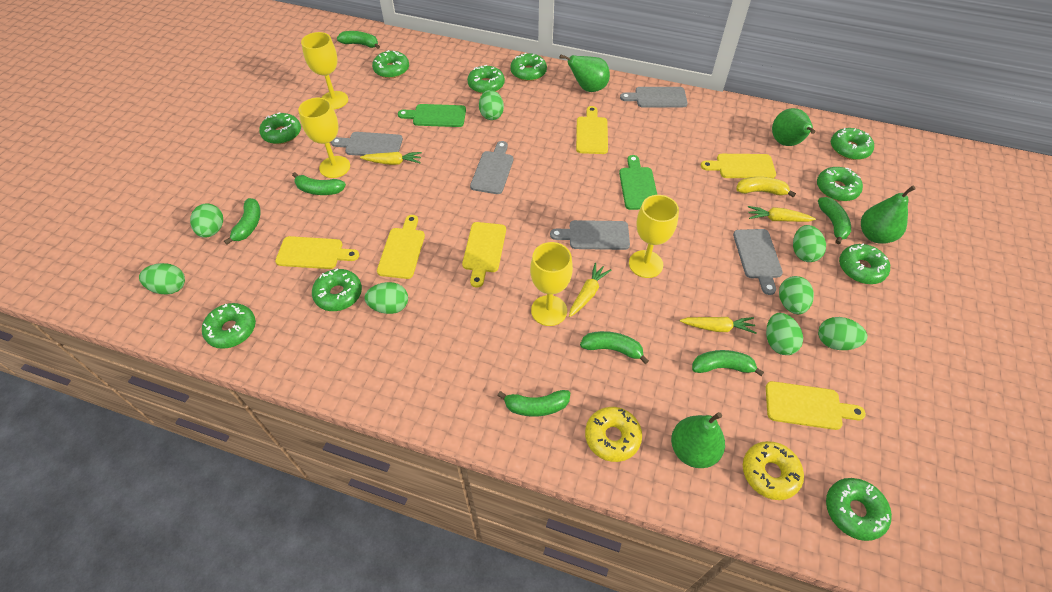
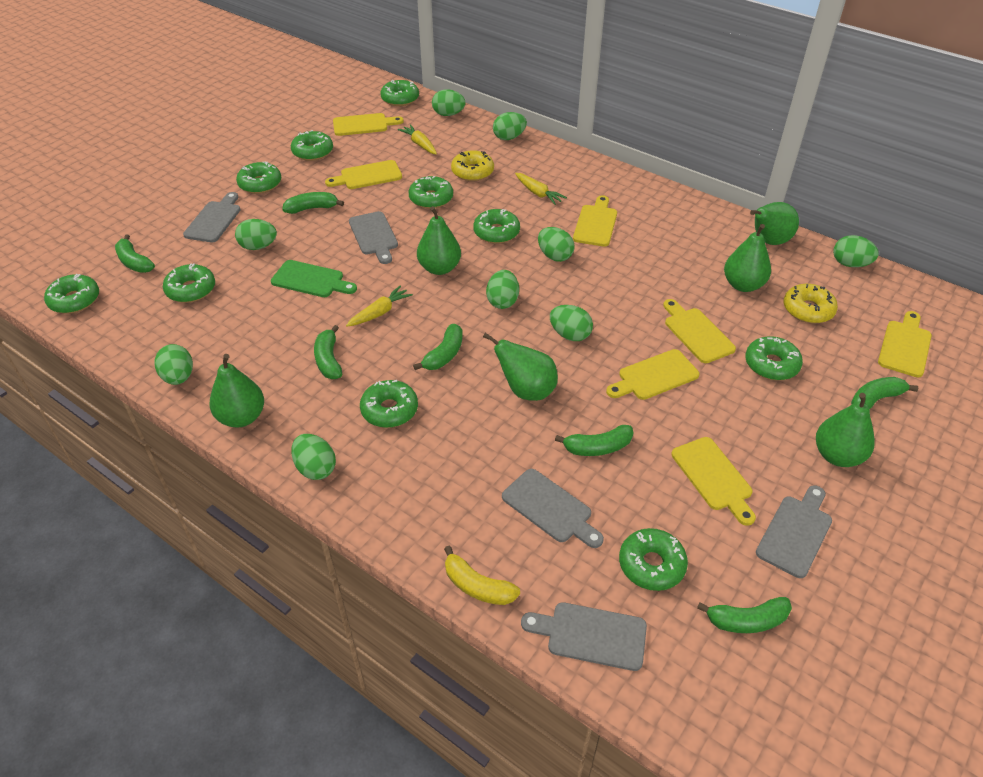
green cutting board: 2 -> 1
green egg: 8 -> 9
green pear: 4 -> 6
yellow carrot: 4 -> 3
yellow cutting board: 6 -> 7
yellow goblet: 4 -> 0

